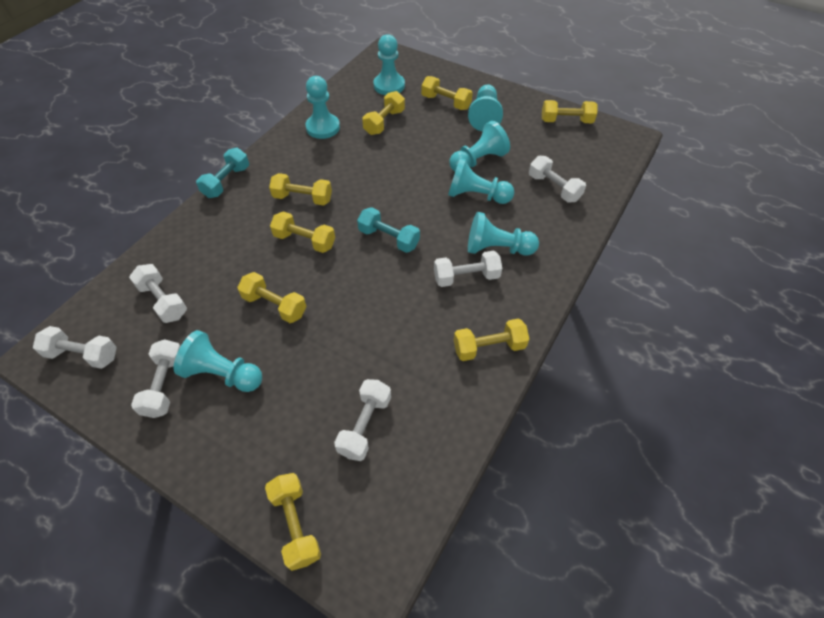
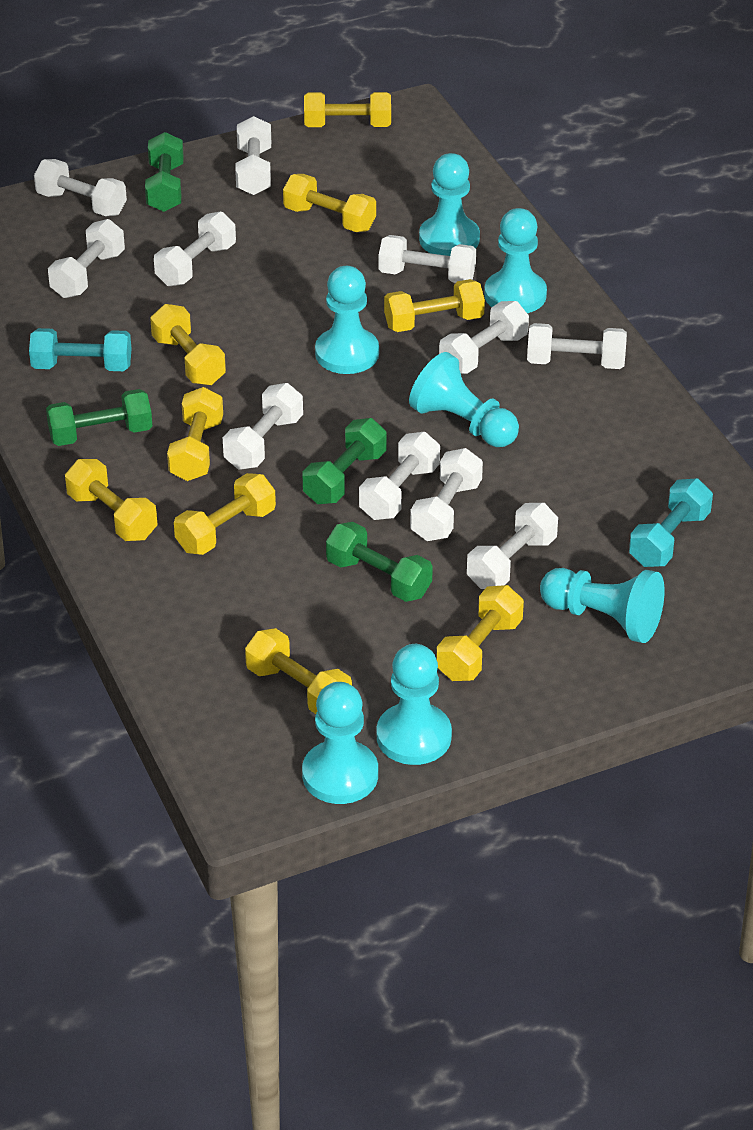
green dumbbell: 0 -> 4
white dumbbell: 6 -> 11
yellow dumbbell: 8 -> 9

